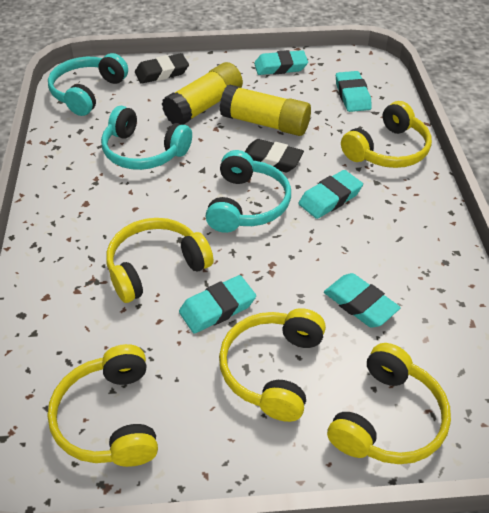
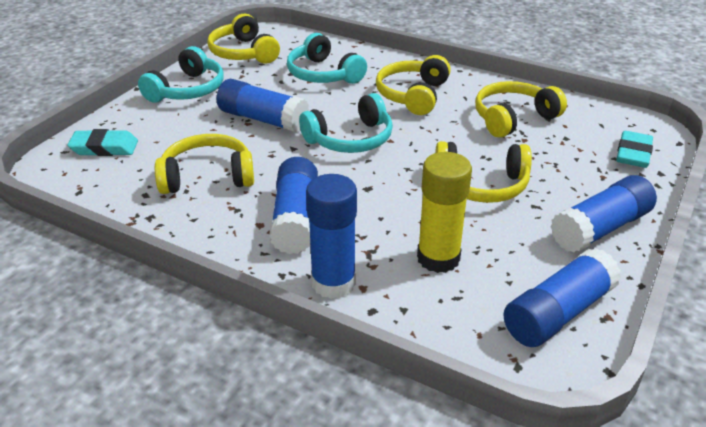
black eraser: 2 -> 0
blue glue stick: 0 -> 5
turquoise eraser: 5 -> 2
yellow glue stick: 2 -> 1

